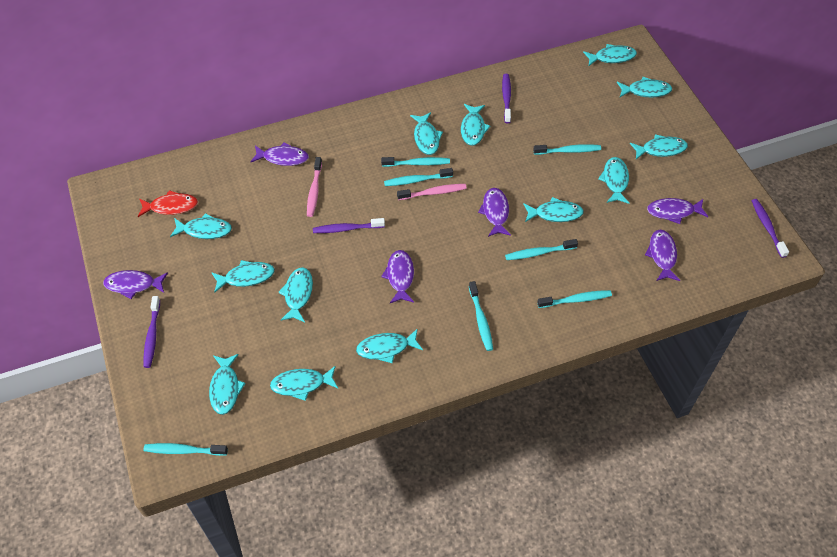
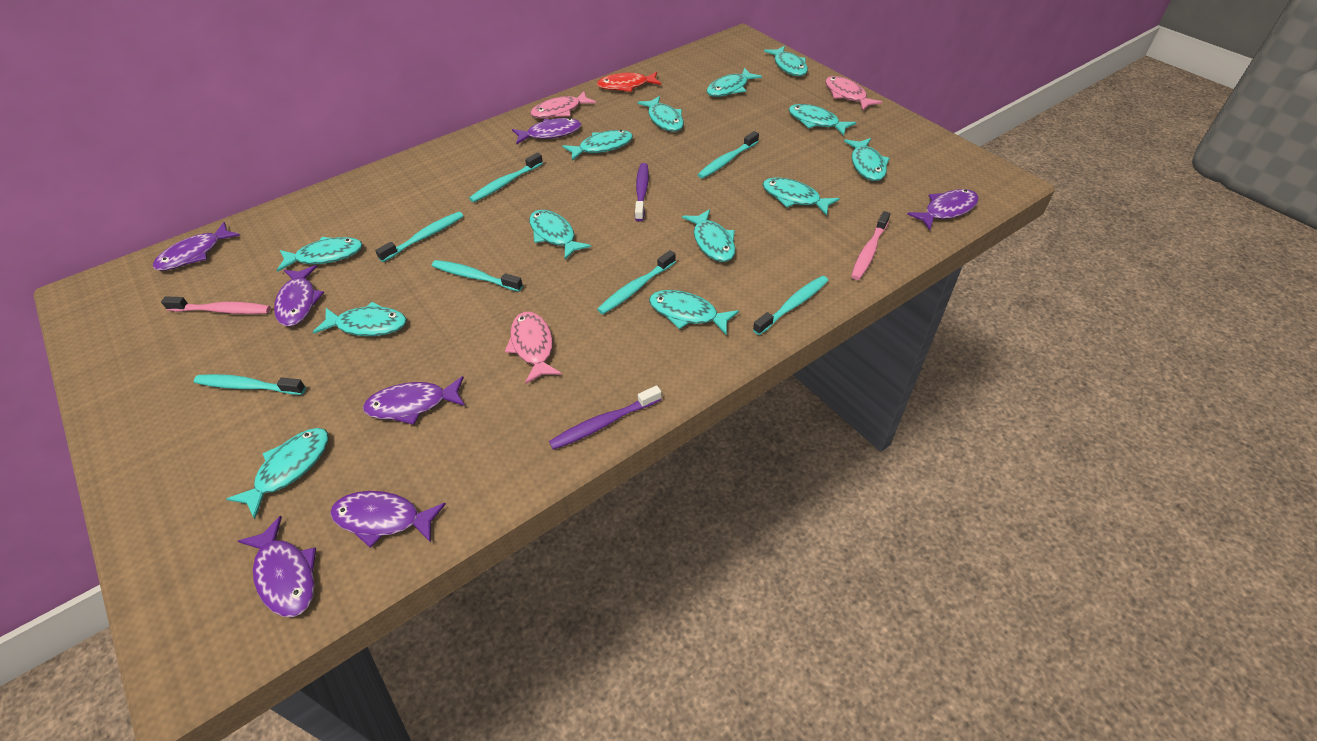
pink fish: 0 -> 3
purple fish: 6 -> 7
purple toothbrush: 4 -> 2

